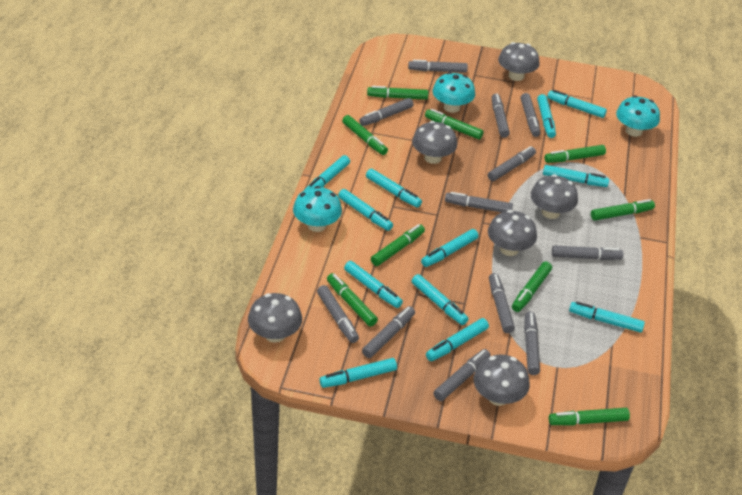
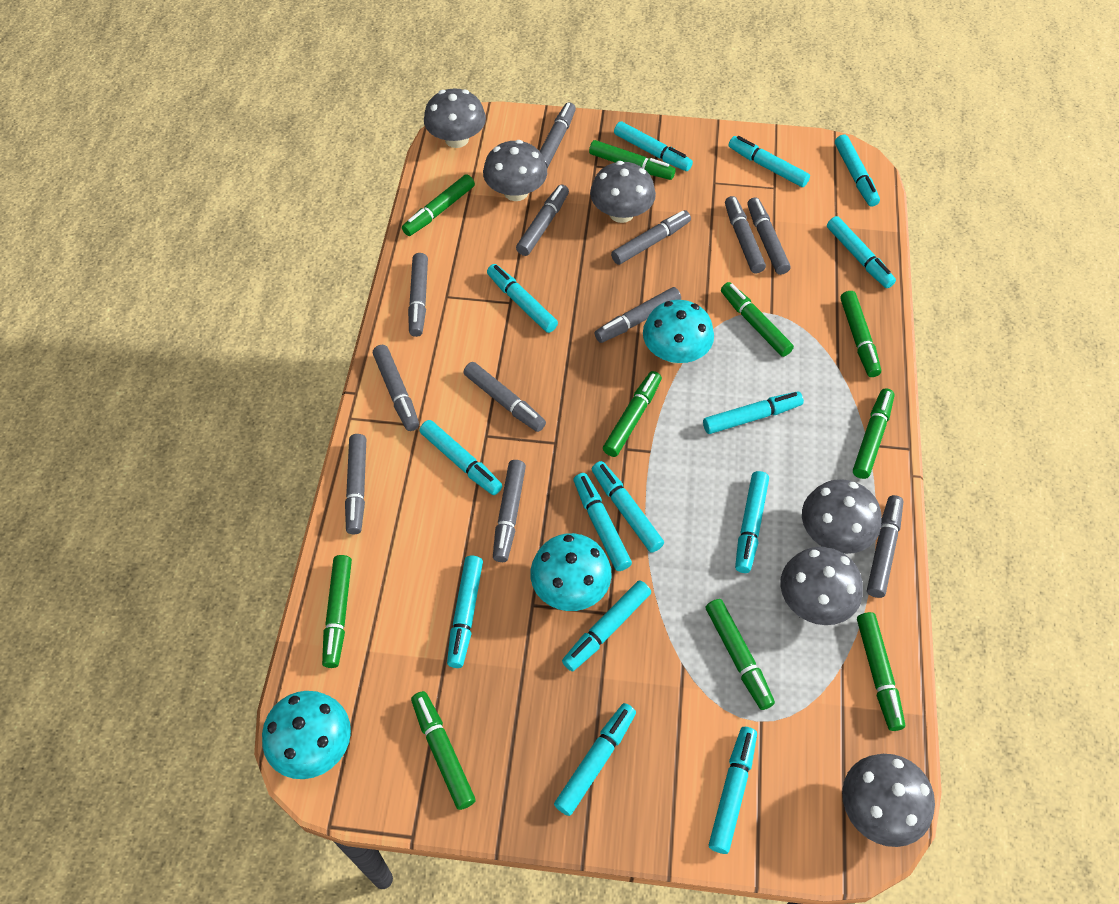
green marker: 9 -> 10
turquoise marker: 12 -> 14

